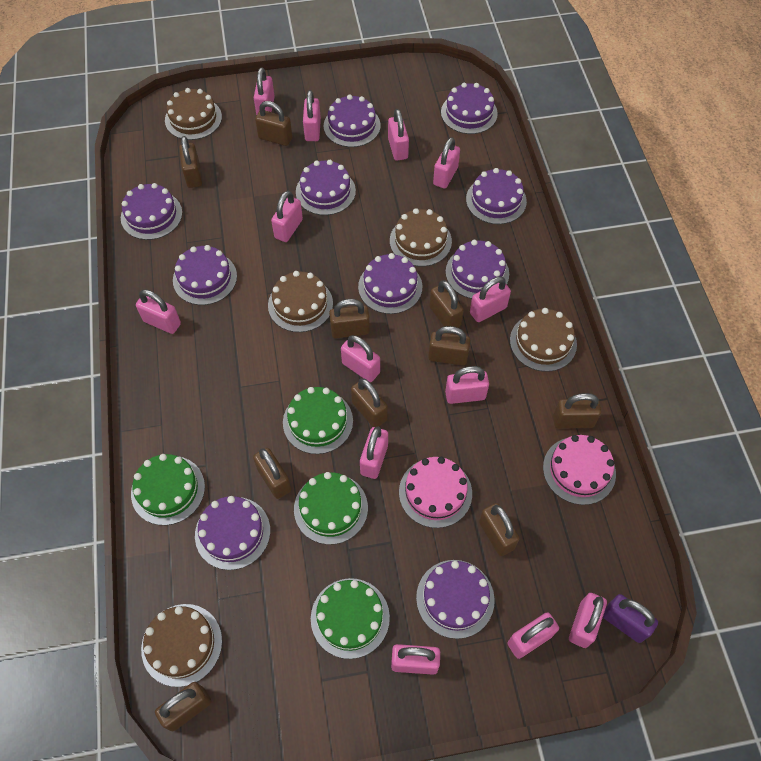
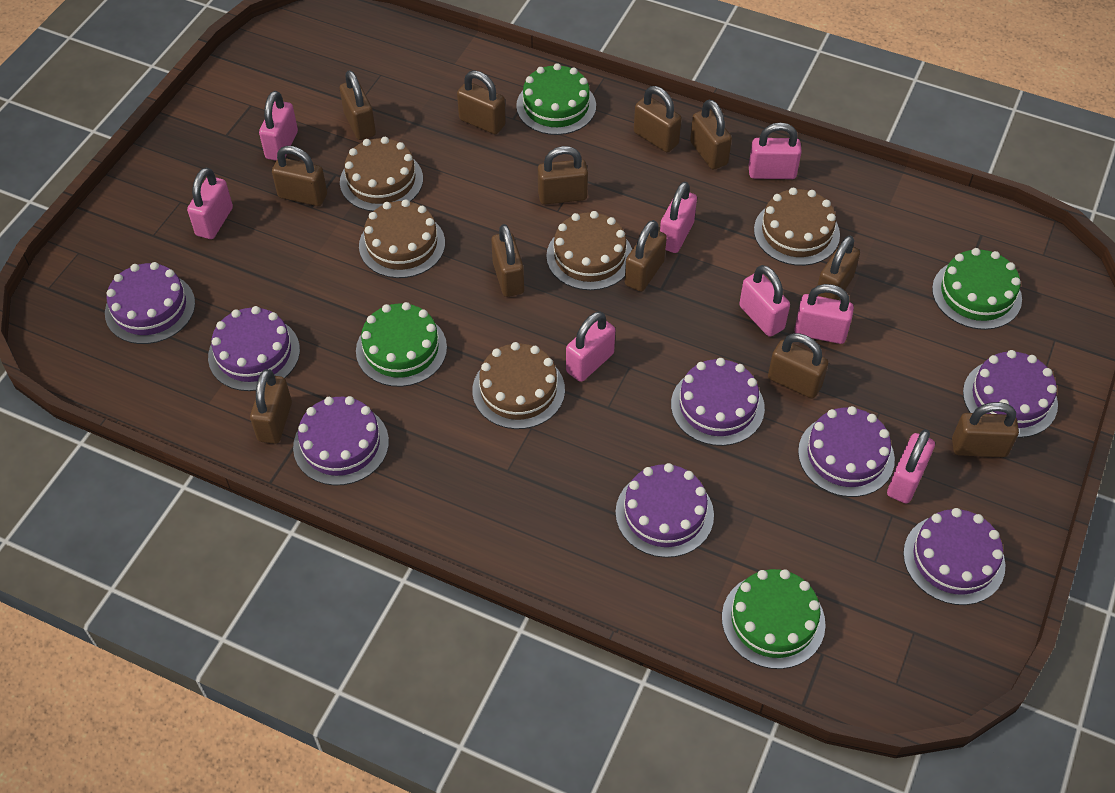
brown padlock: 10 -> 12
pink cake: 2 -> 0
pink padlock: 13 -> 8
purple cake: 10 -> 8
purple padlock: 1 -> 0

